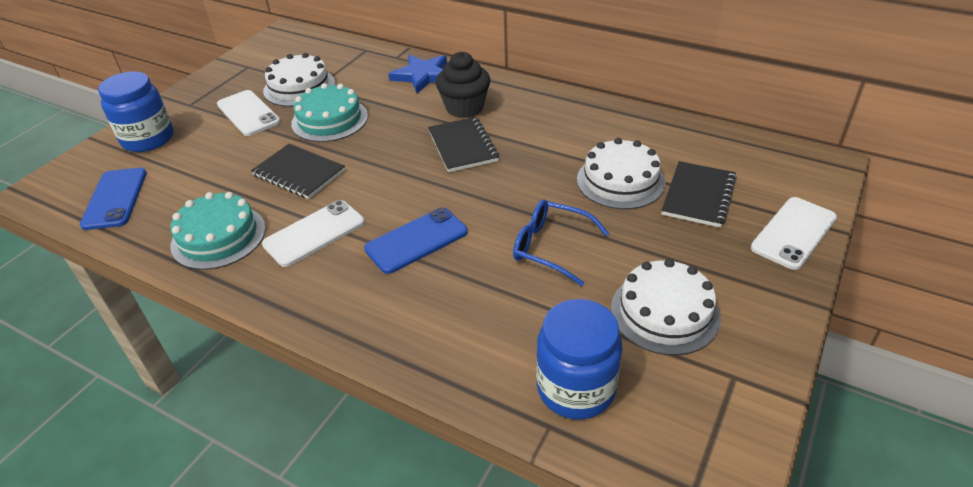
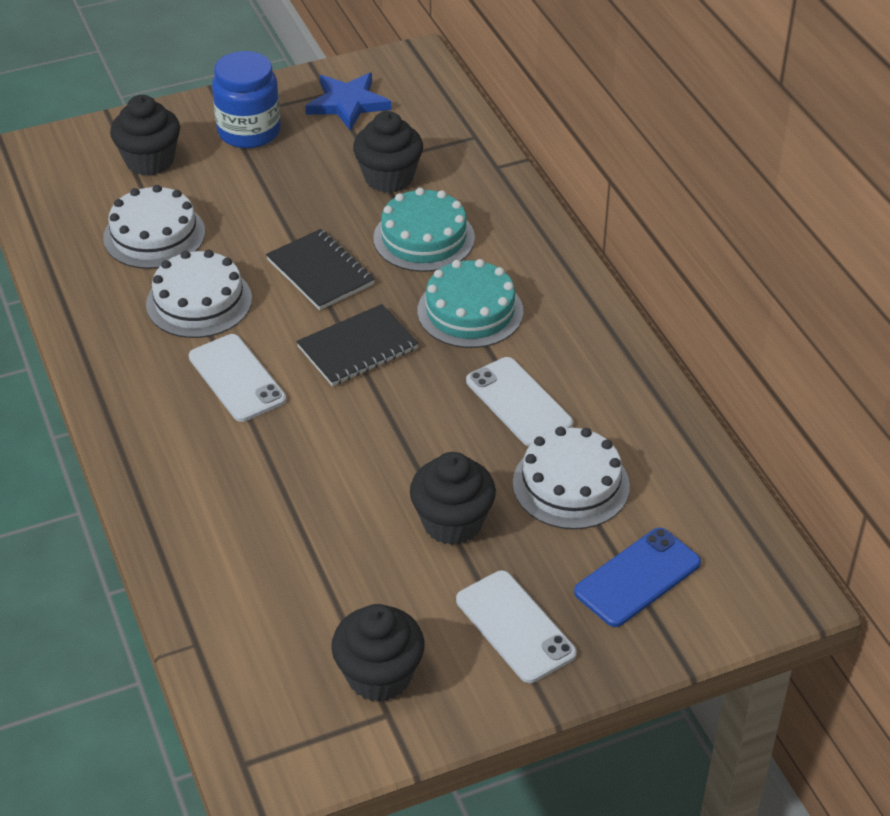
black cupcake: 1 -> 4
black notebook: 3 -> 2
blue glasses: 1 -> 0
blue jar: 2 -> 1
blue phone: 2 -> 1

